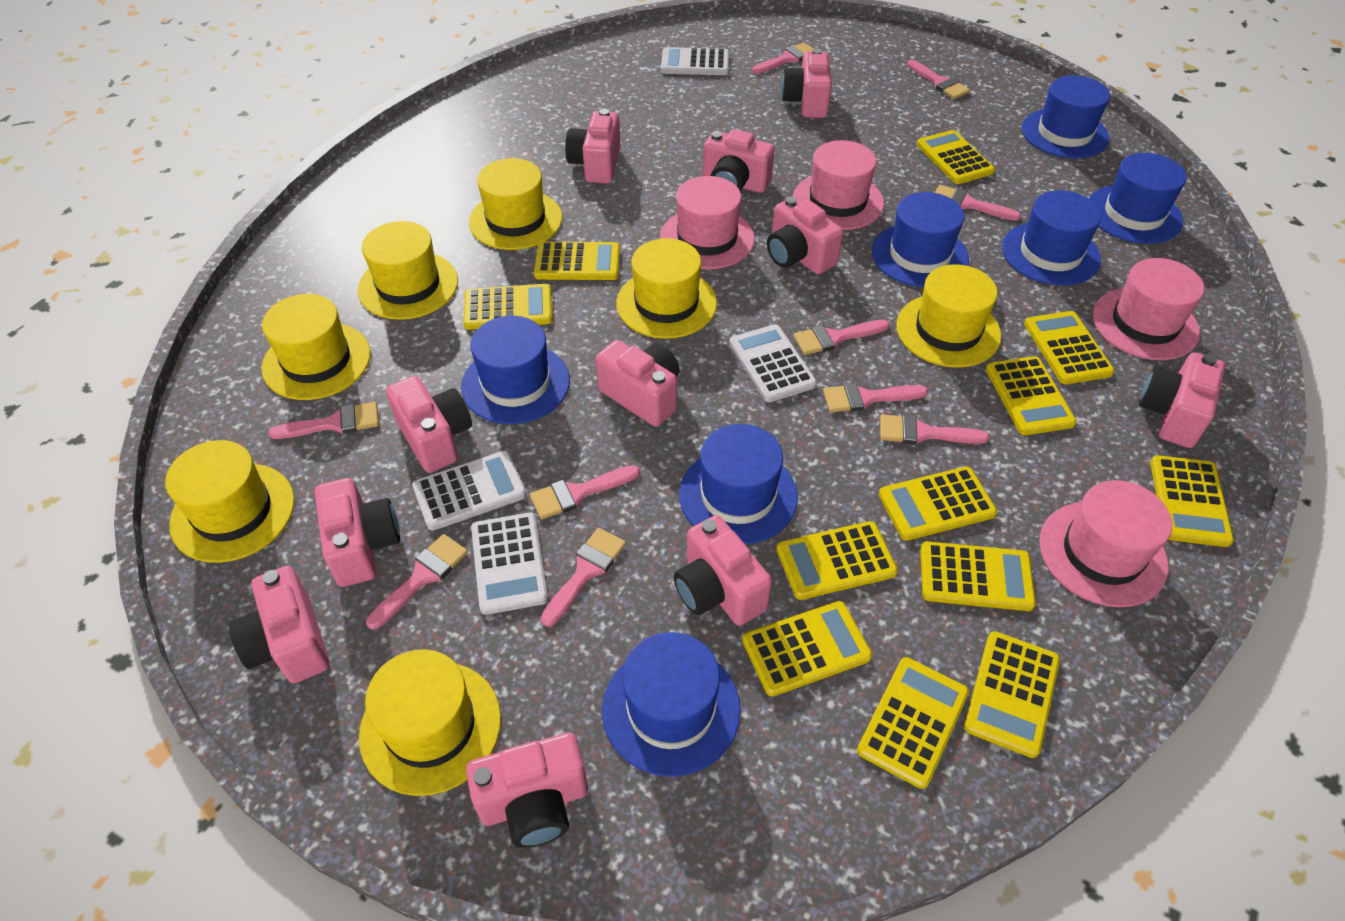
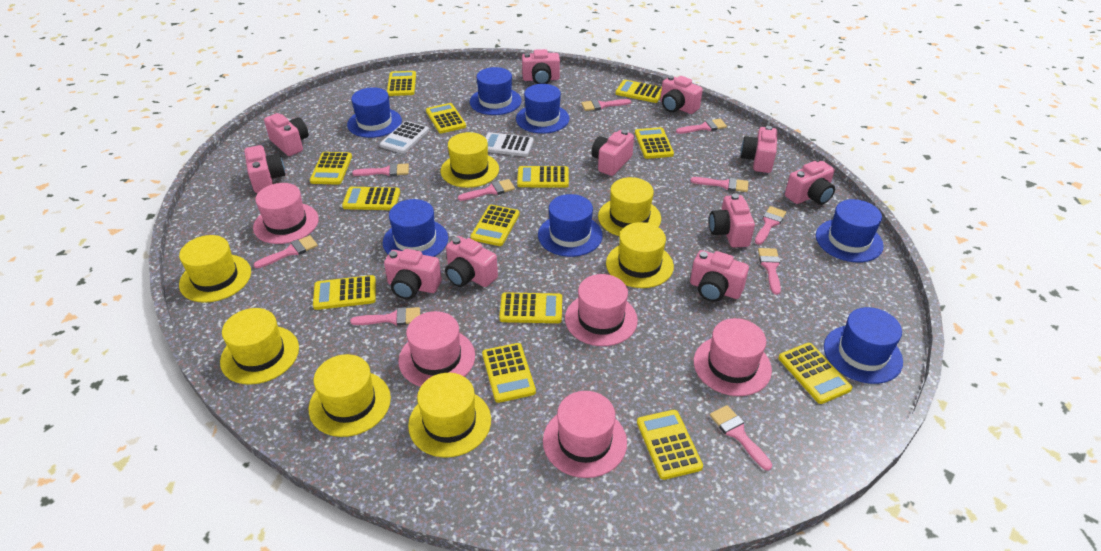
pink hat: 4 -> 5
white calculator: 4 -> 2
yellow calculator: 12 -> 13

